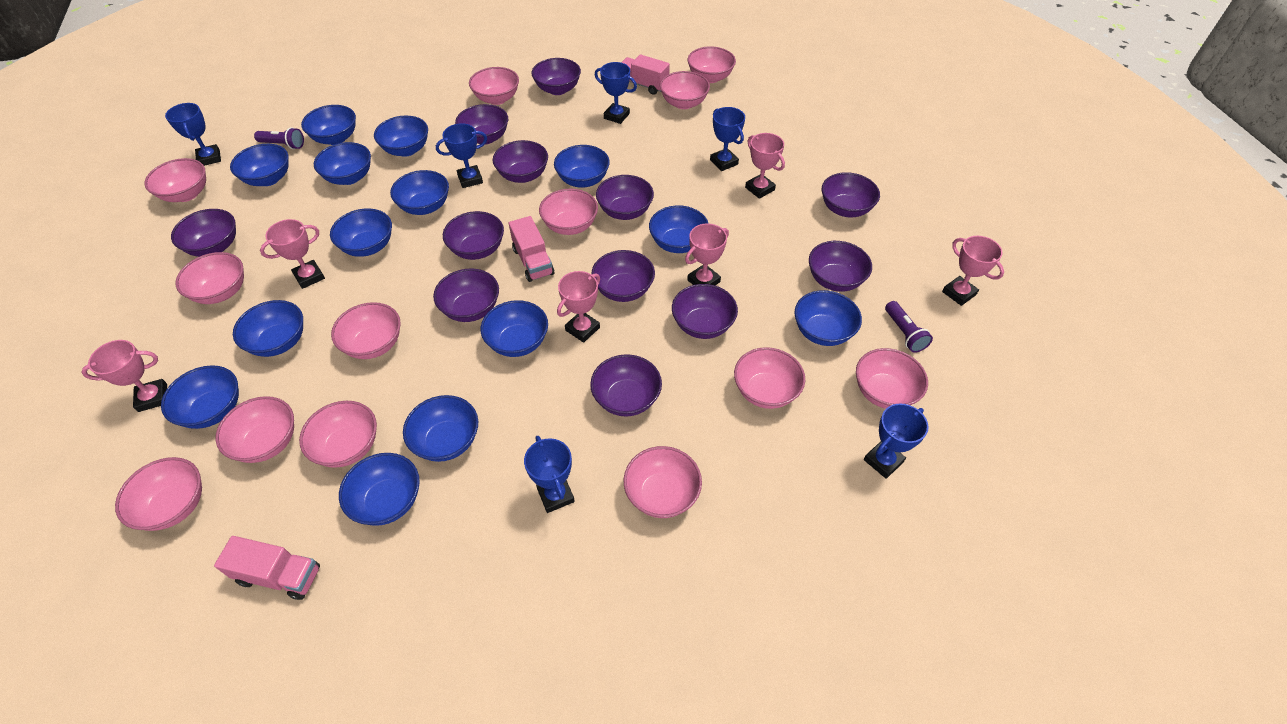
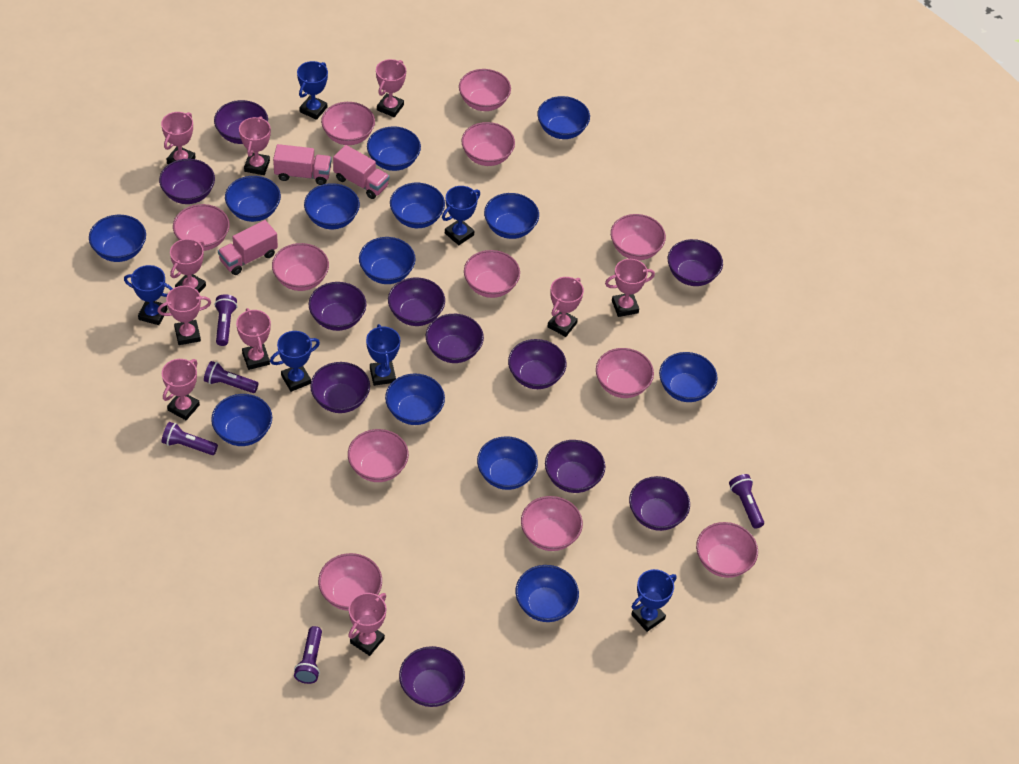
blue bowl: 14 -> 13
pink bowl: 13 -> 12
pink trophy: 6 -> 10
purple bowl: 12 -> 11
purple flashlight: 2 -> 5

